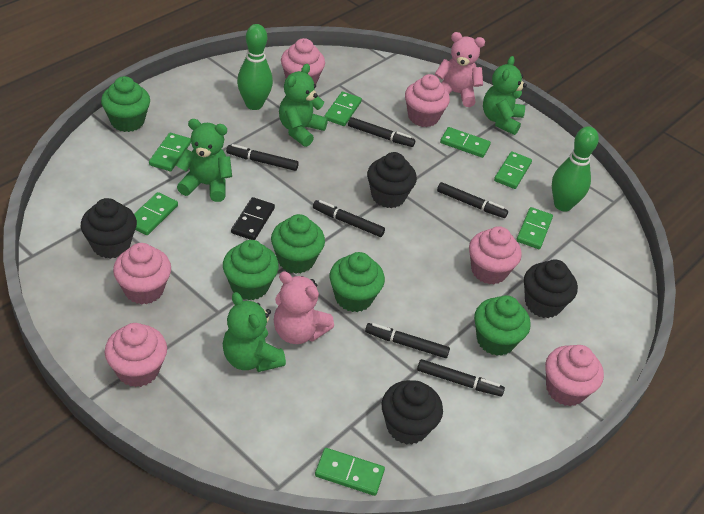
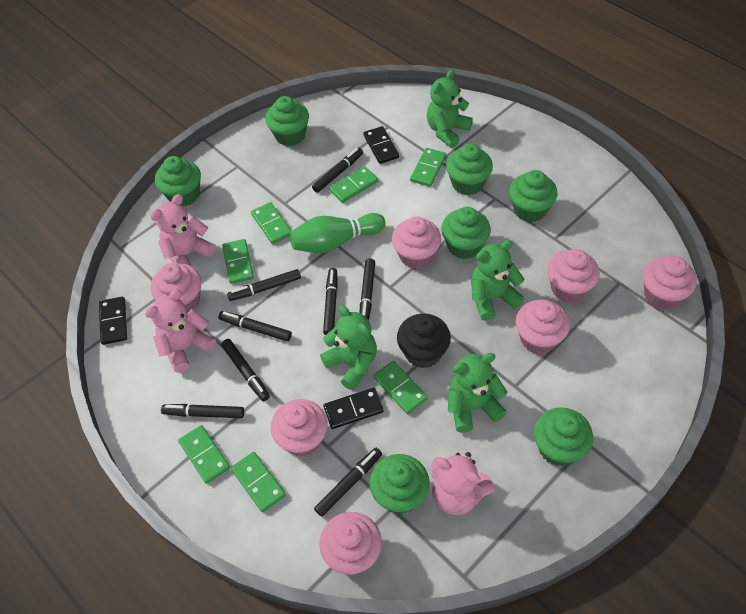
black cupcake: 4 -> 1
black domino: 1 -> 3
black marker: 6 -> 8
green bowling pin: 2 -> 1
green cupcake: 5 -> 7
pink cupcake: 6 -> 7
pink teddy bear: 2 -> 3

